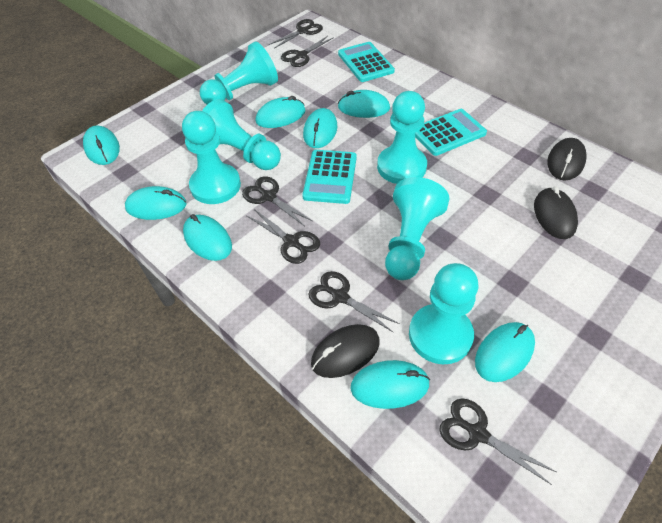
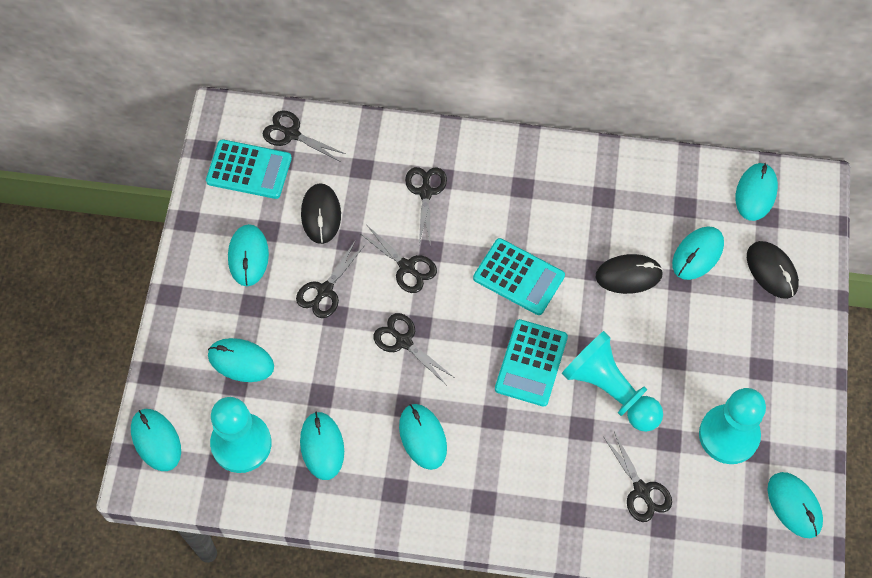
turquoise pawn: 6 -> 3

